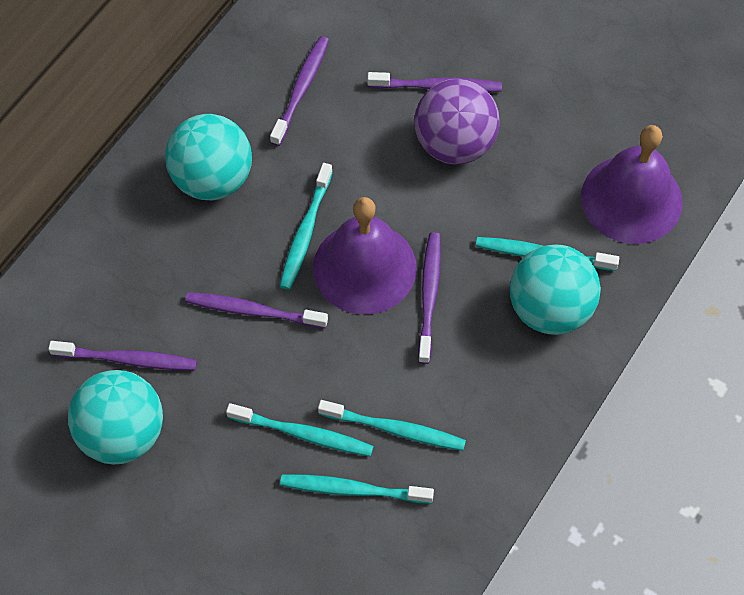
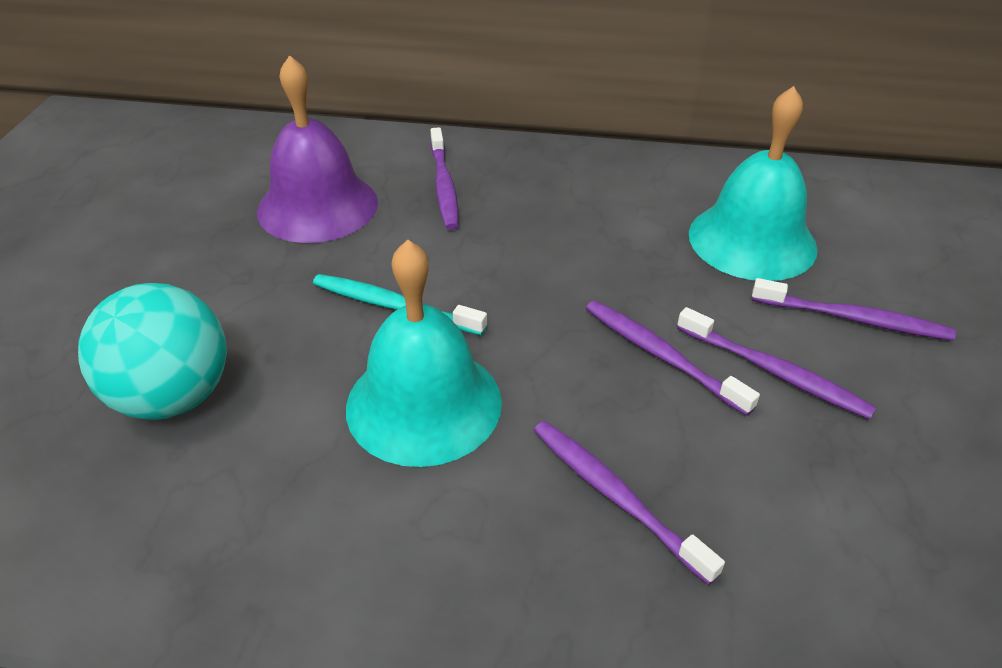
purple ball: 1 -> 0
purple bell: 2 -> 1
turquoise ball: 3 -> 1
turquoise bell: 0 -> 2
turquoise toothbrush: 5 -> 1

